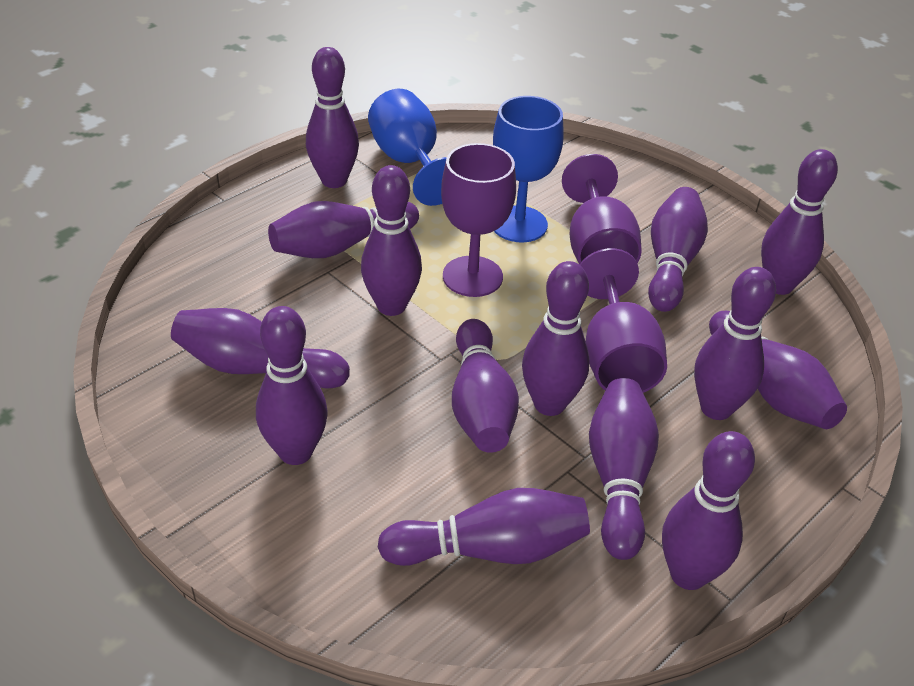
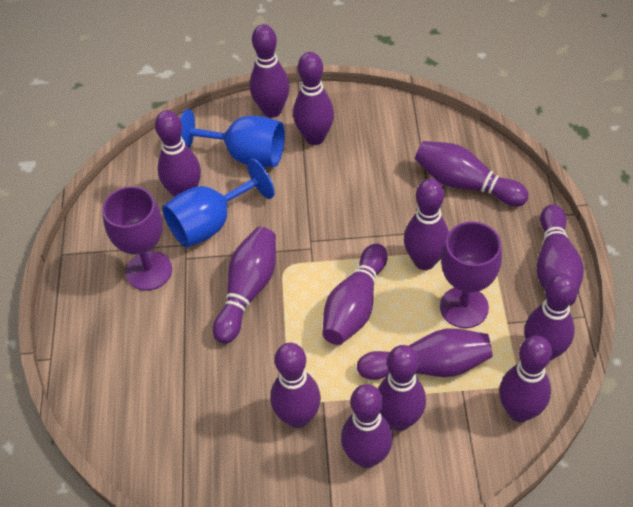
purple goblet: 3 -> 2

